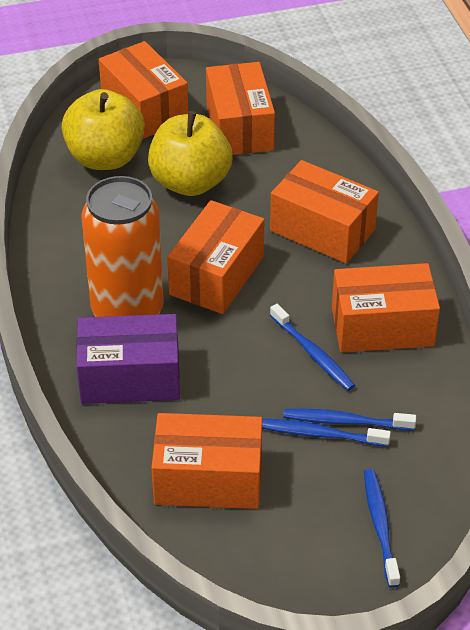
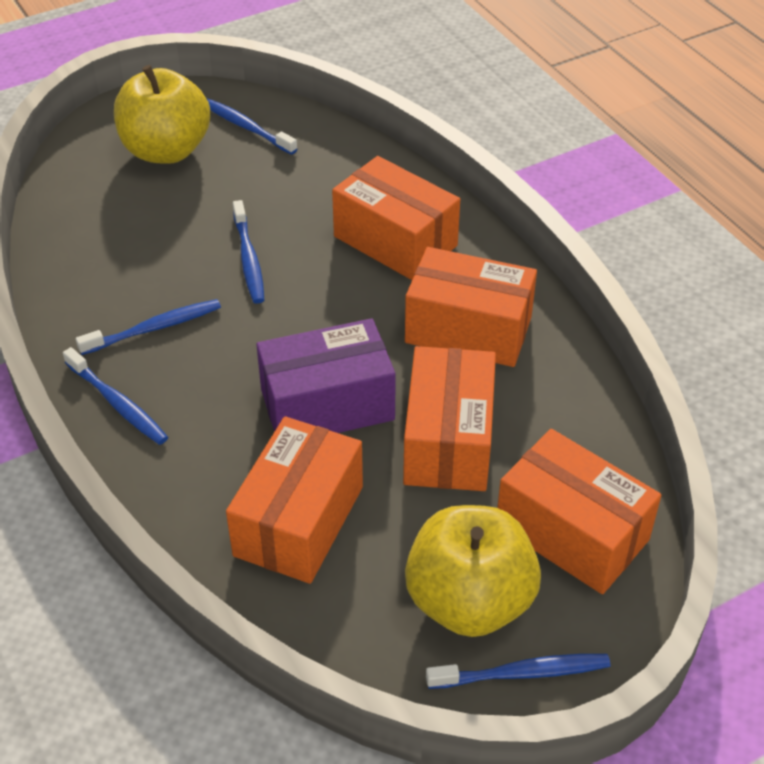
blue toothbrush: 4 -> 5
orange box: 6 -> 5
orange can: 1 -> 0

